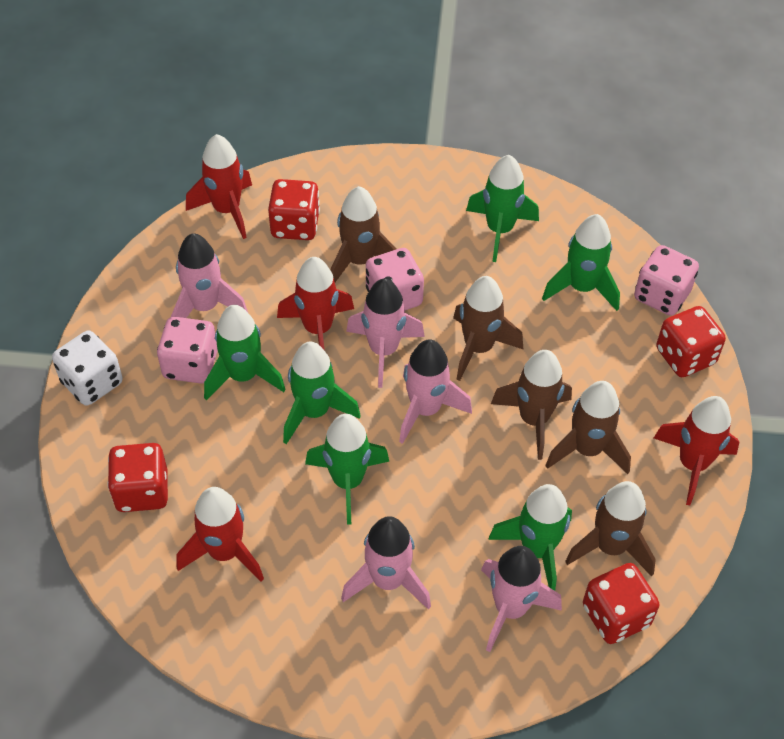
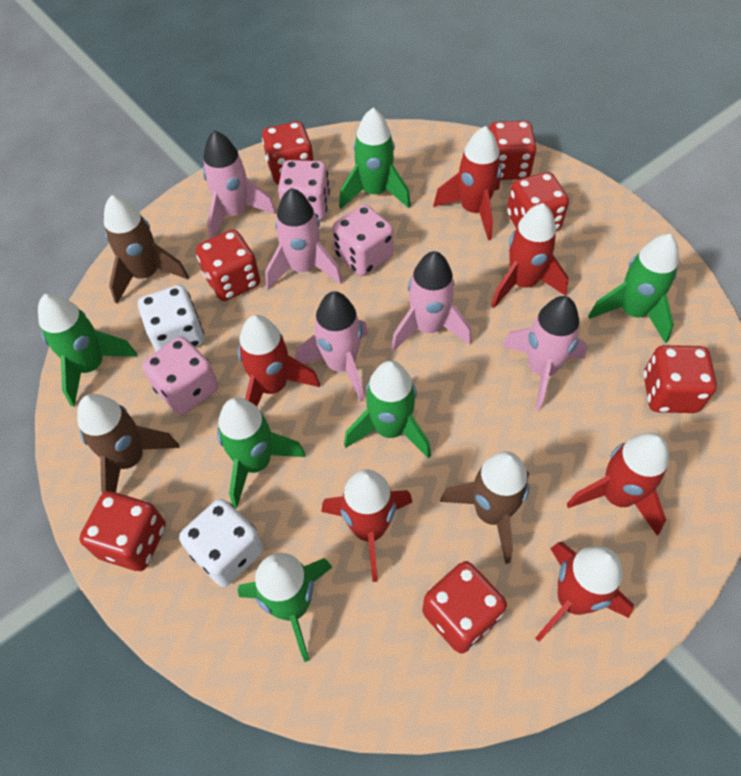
brown rocket: 5 -> 3
red dice: 4 -> 7
red rocket: 4 -> 6
white dice: 1 -> 2

